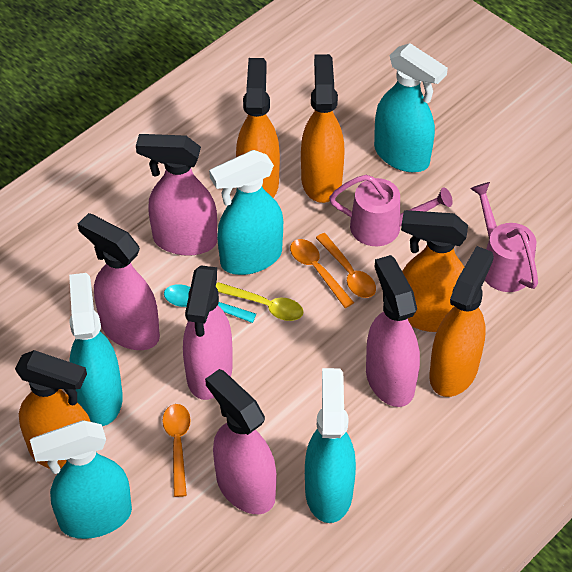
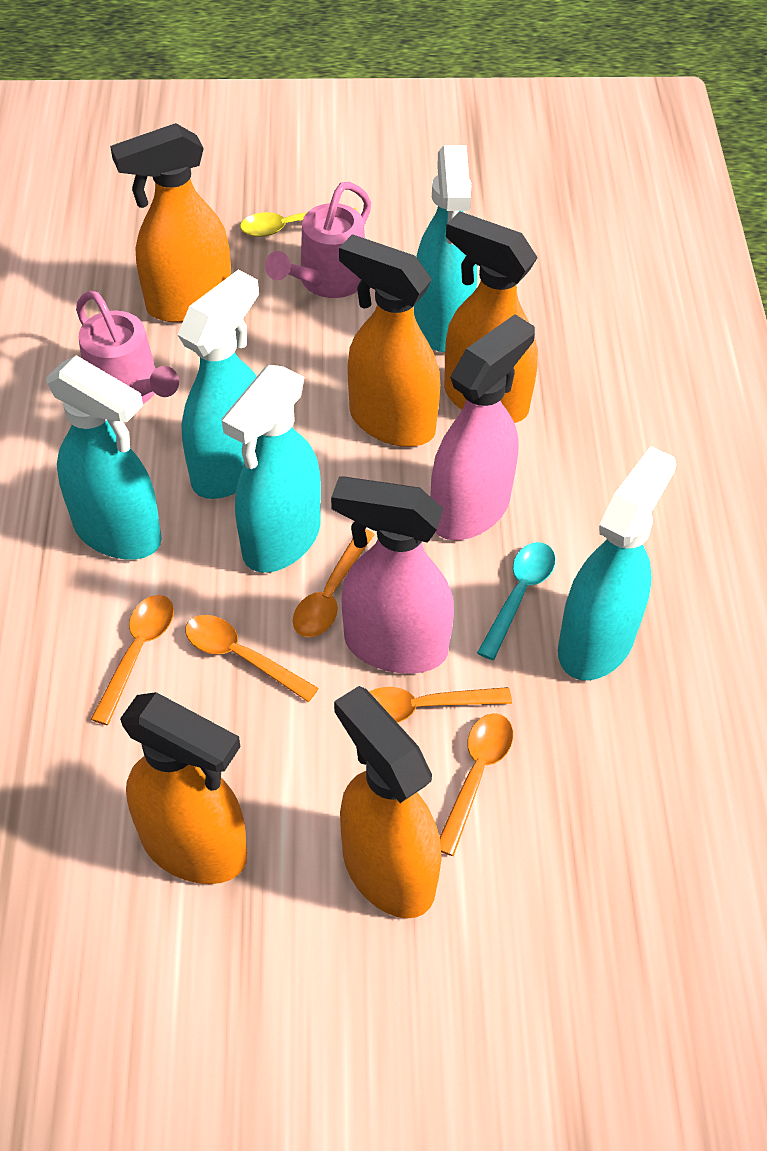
orange spoon: 3 -> 5
pink spray bottle: 5 -> 2

